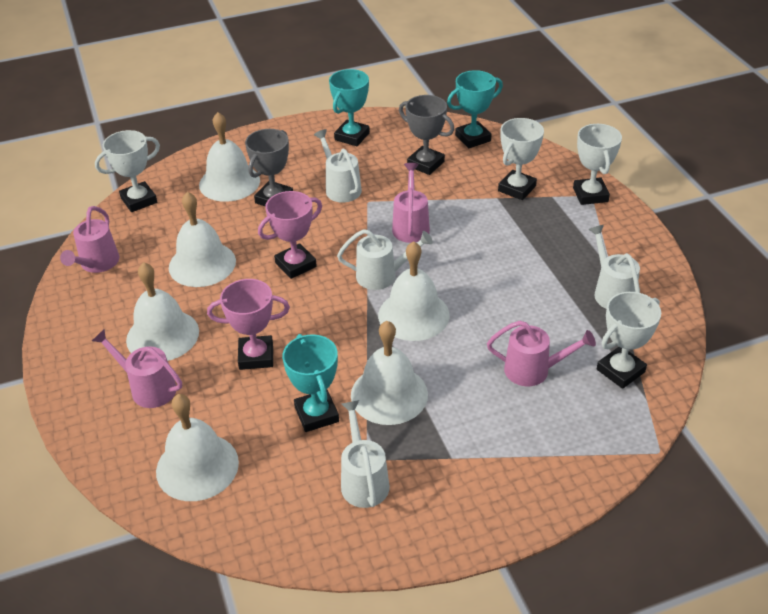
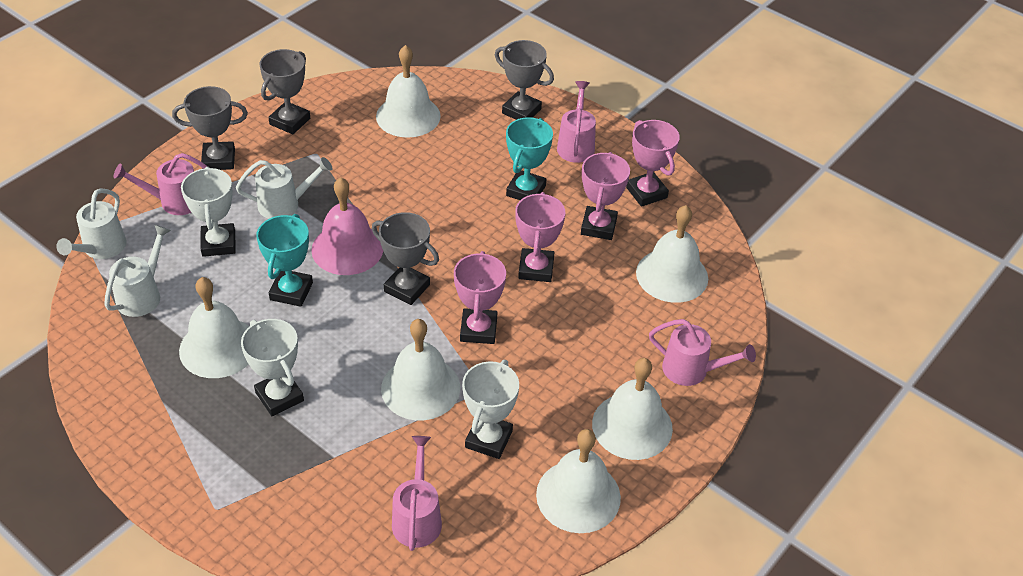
grey trophy: 2 -> 4
pink bell: 0 -> 1
pink trophy: 2 -> 4
turquoise trophy: 3 -> 2
white trophy: 4 -> 3
white watering can: 4 -> 3

